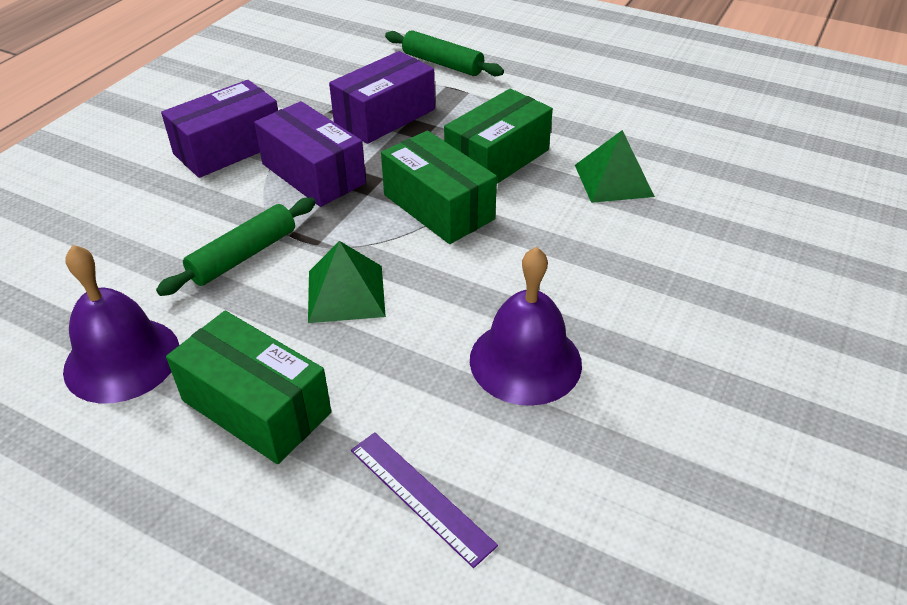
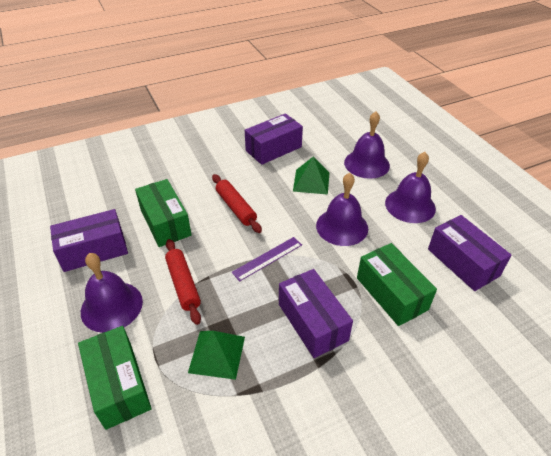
green rolling pin: 2 -> 0
purple bell: 2 -> 4
purple box: 3 -> 4
red rolling pin: 0 -> 2

